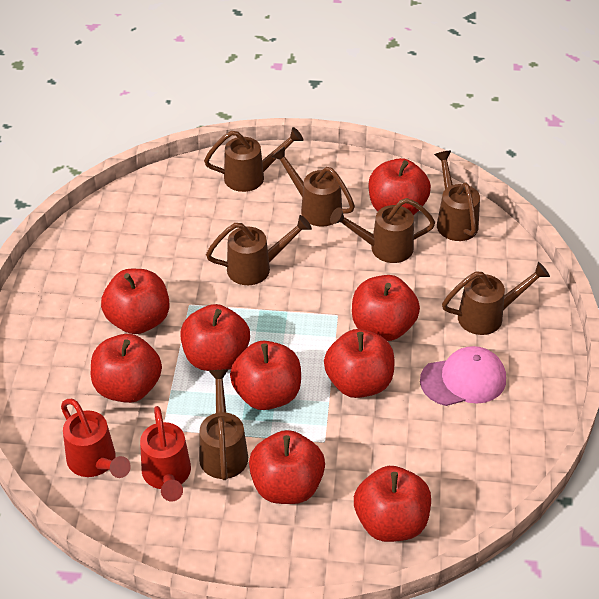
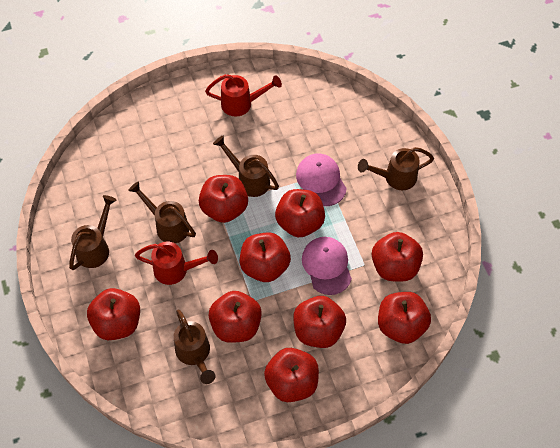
brown watering can: 7 -> 5
pink cap: 1 -> 2

